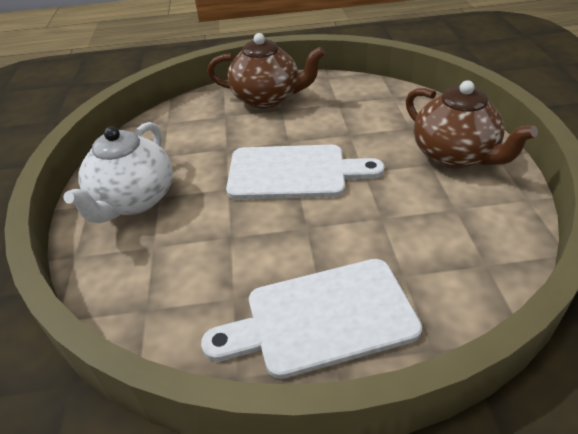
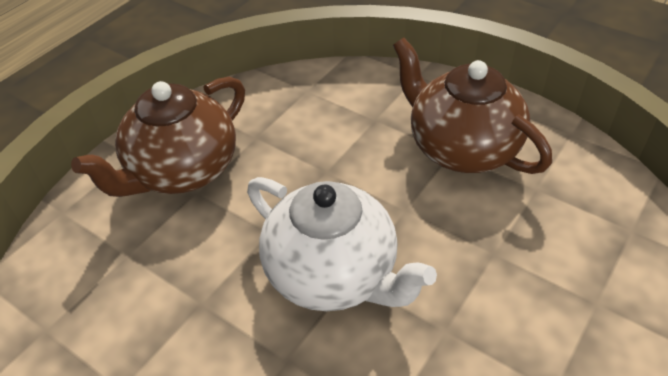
white cutting board: 2 -> 0

